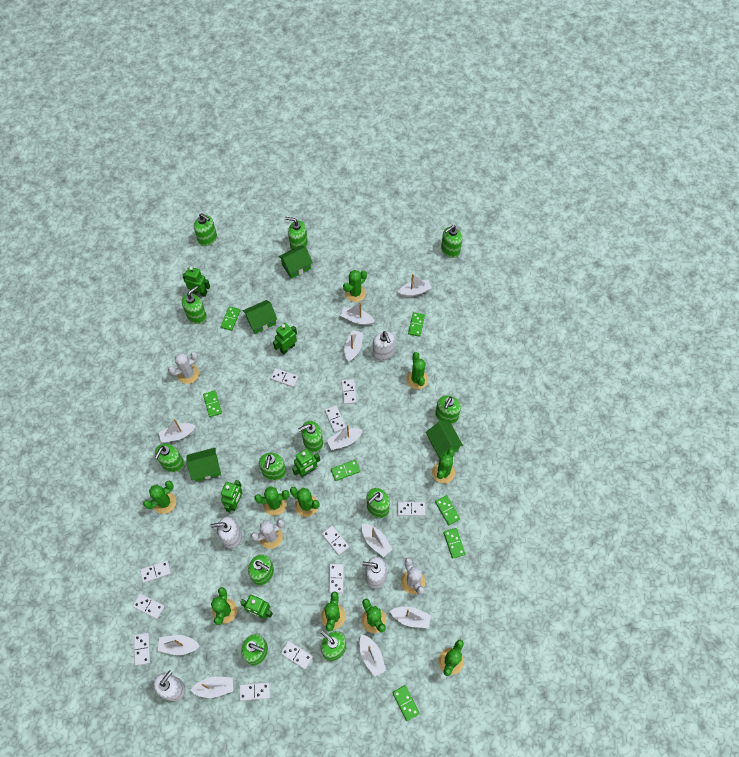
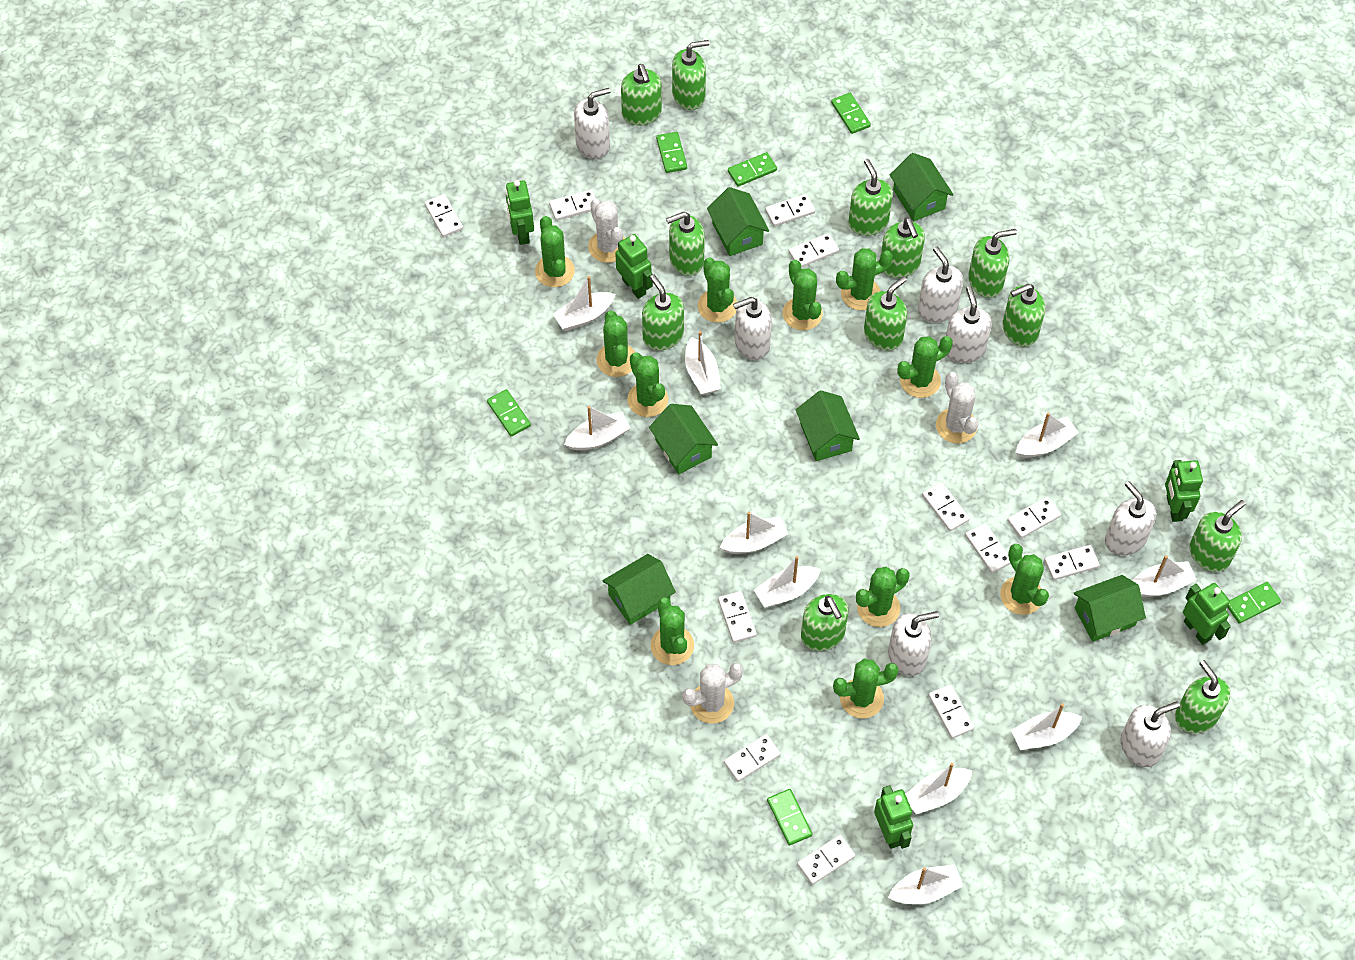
green cactus: 10 -> 11
green domino: 7 -> 6
green house: 4 -> 6
white domino: 11 -> 12
white soap dispenser: 4 -> 7

